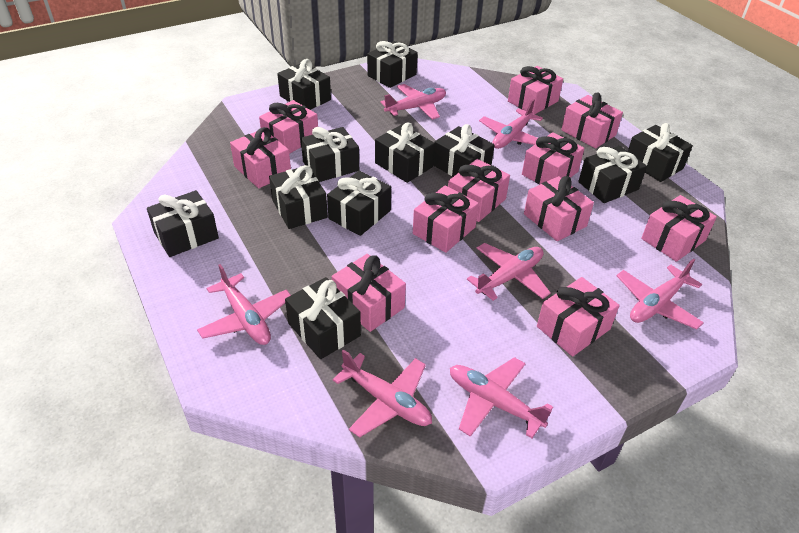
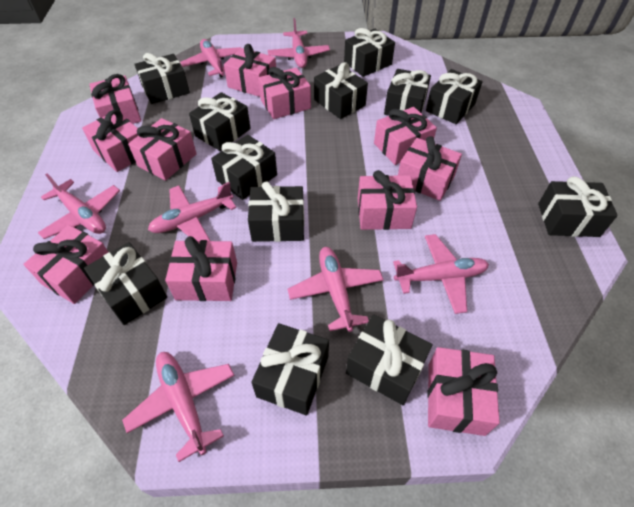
black gift: 11 -> 12

